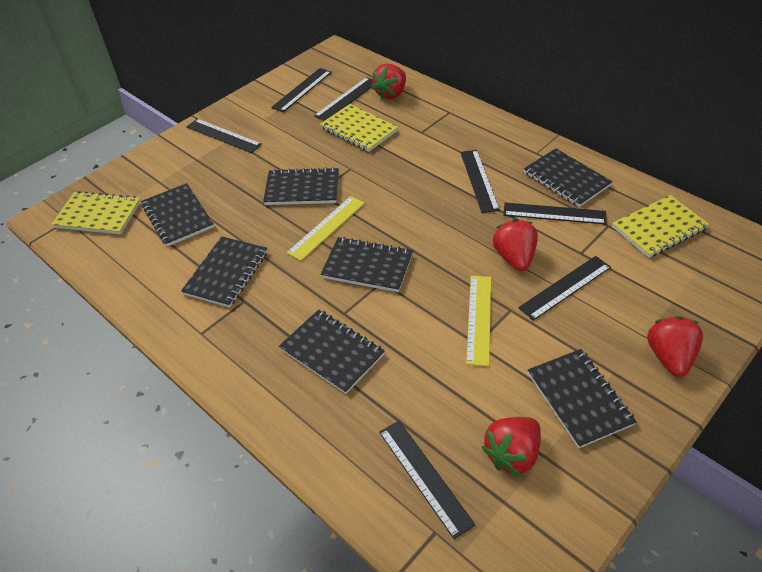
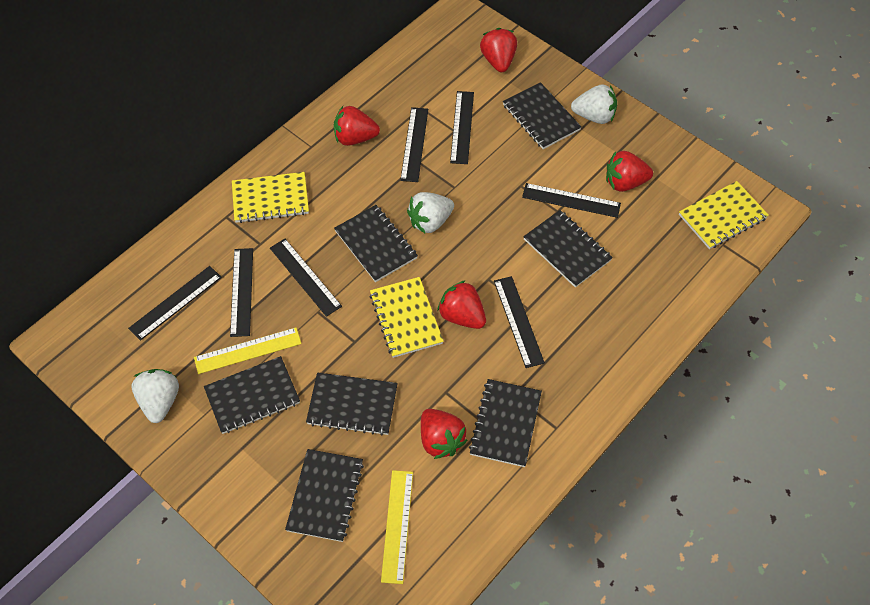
red strawberry: 4 -> 5
white strawberry: 0 -> 3

